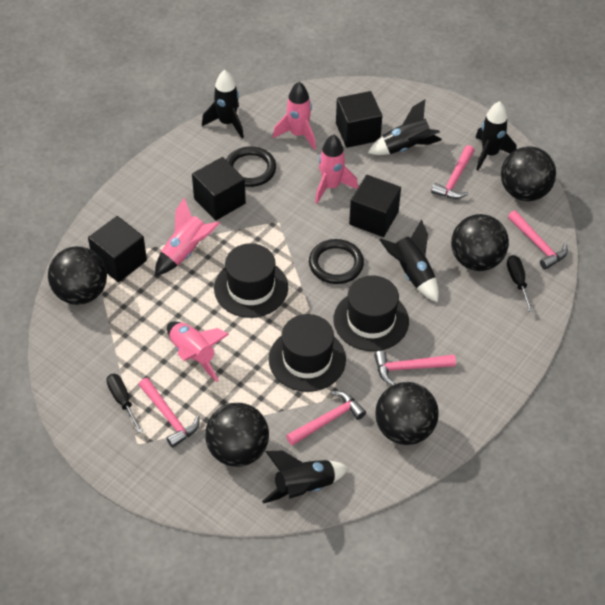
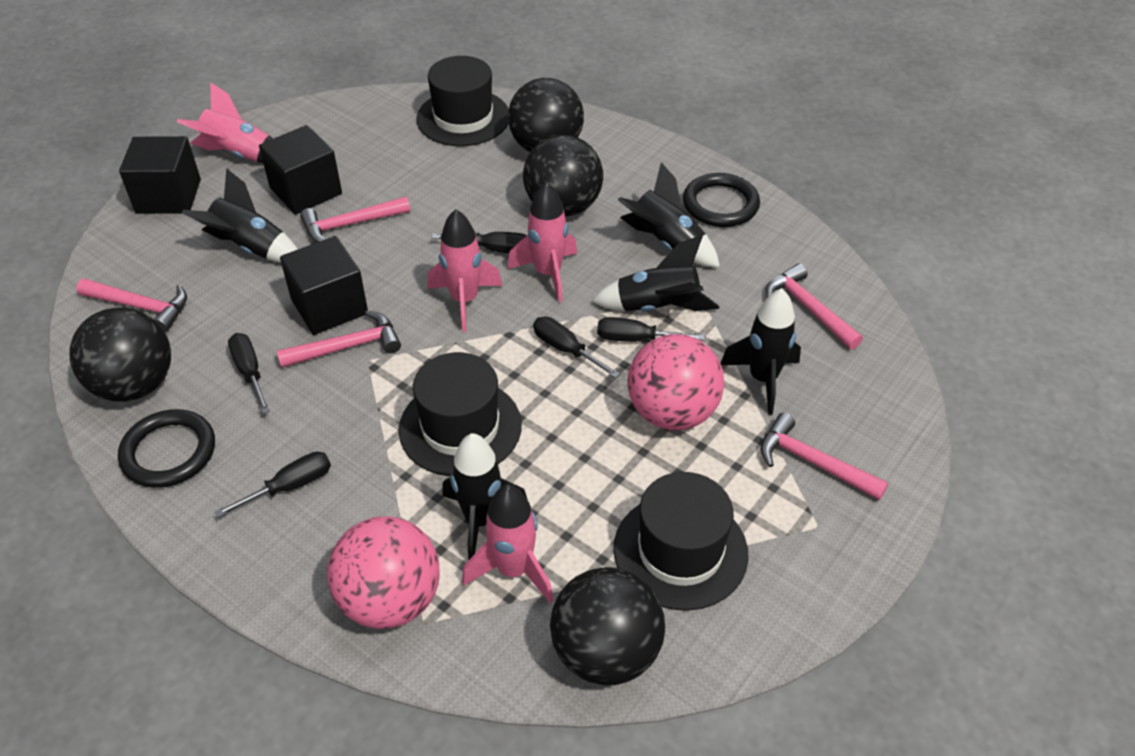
black ball: 5 -> 4
black cube: 4 -> 3
black screwdriver: 2 -> 5
pink ball: 0 -> 2

